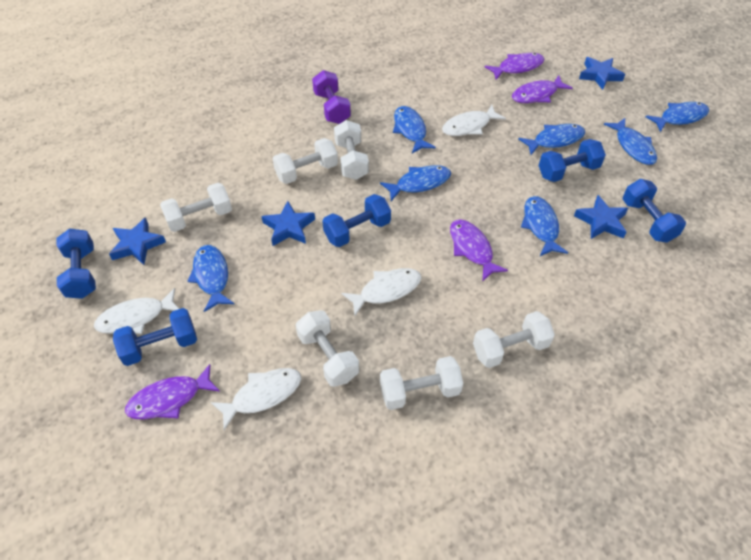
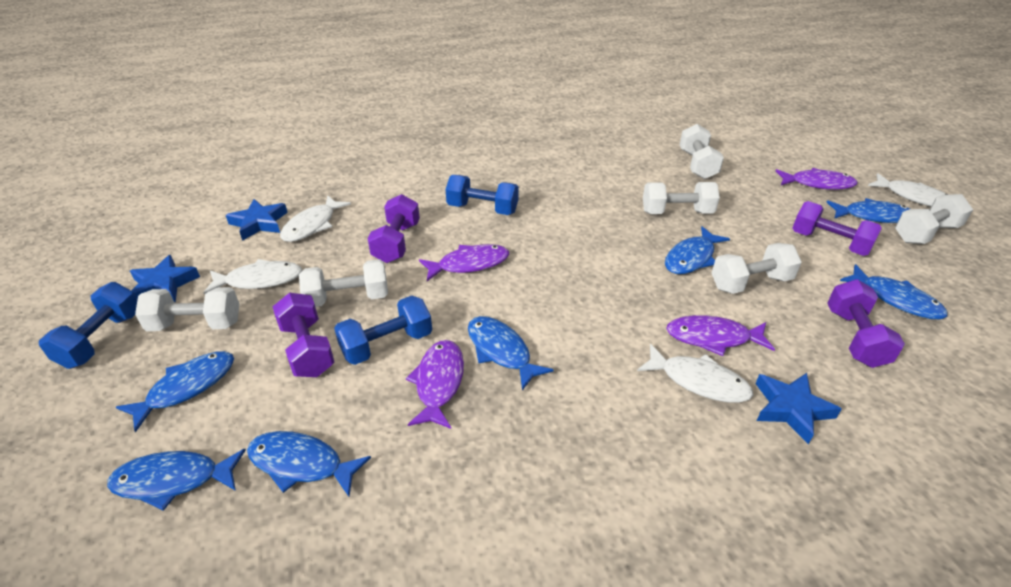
blue dumbbell: 5 -> 3
blue star: 4 -> 3
purple dumbbell: 1 -> 4

